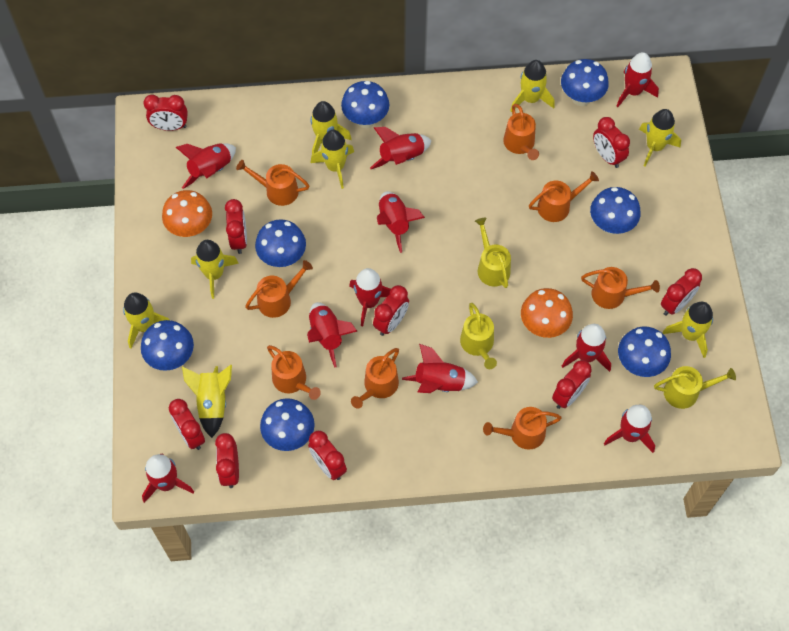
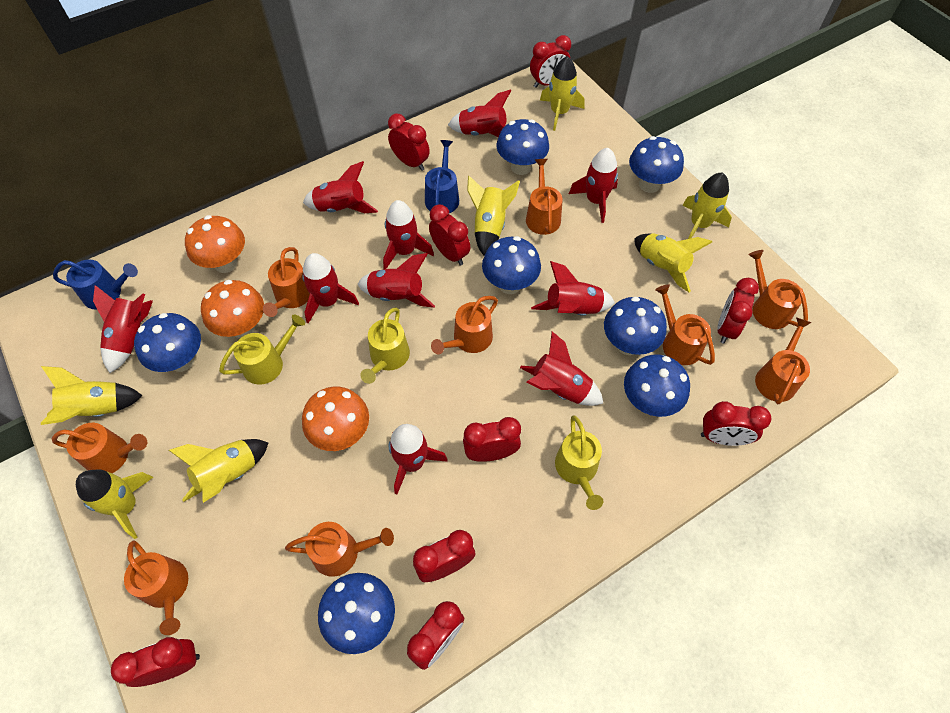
blue watering can: 0 -> 2
orange mushroom: 2 -> 3
orange watering can: 8 -> 9
yellow rocket: 8 -> 7

